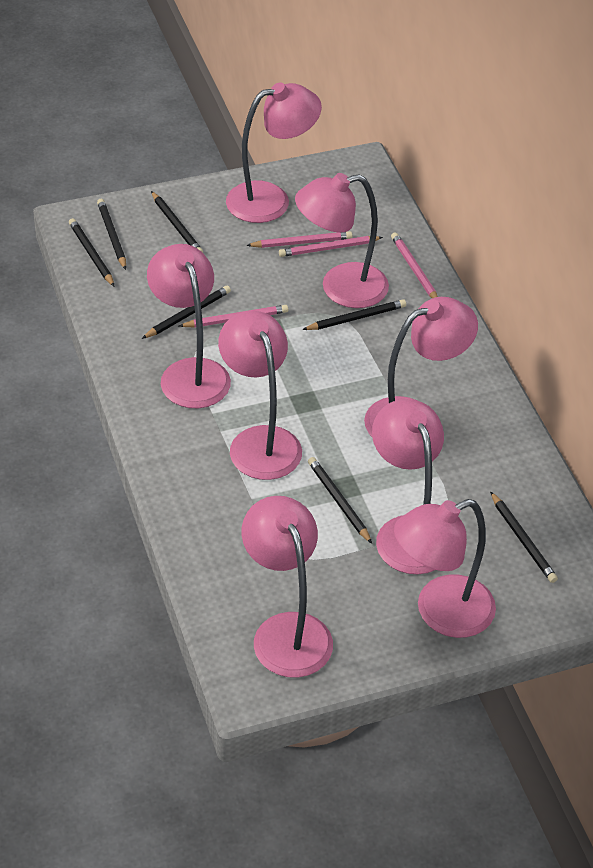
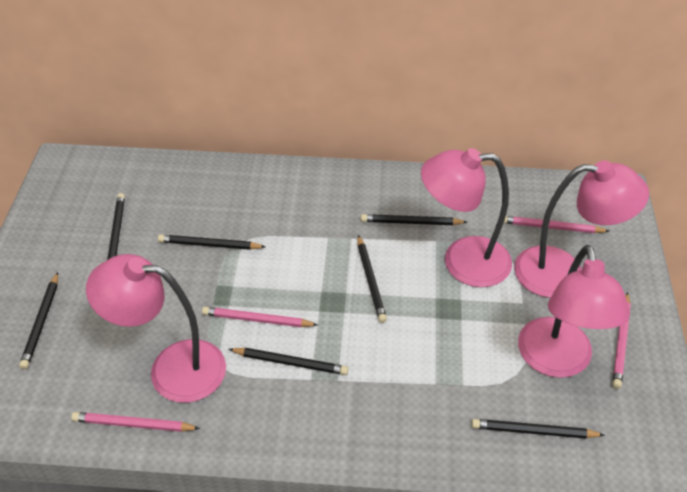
pink lamp: 8 -> 4

